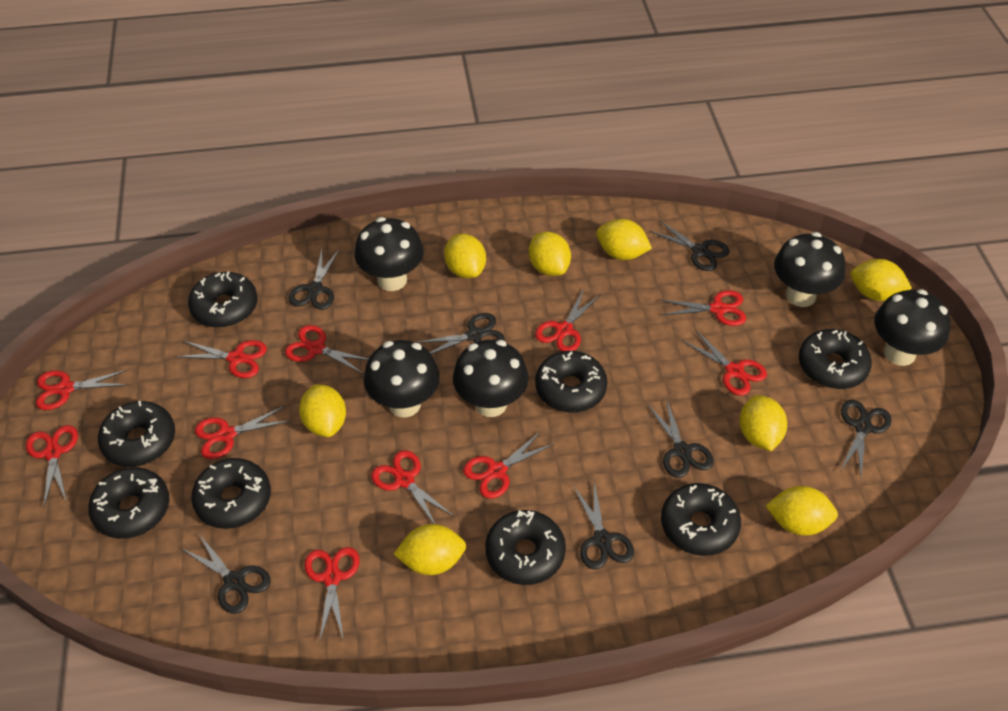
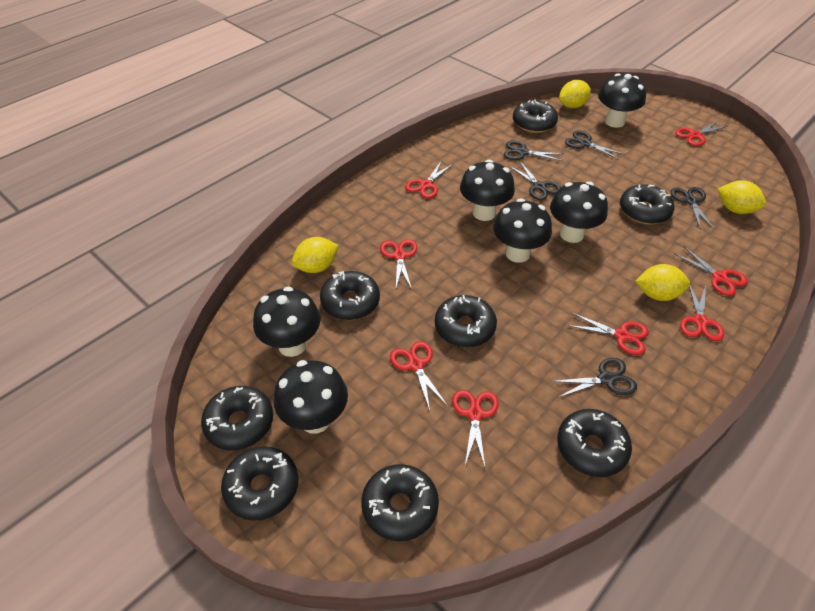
black mushroom: 5 -> 6
black scissors: 7 -> 5
red scissors: 11 -> 8
yellow lemon: 8 -> 4

